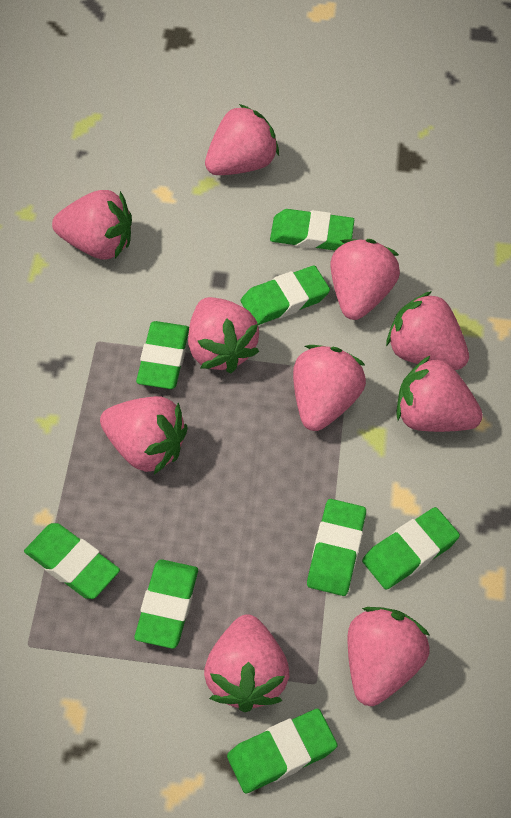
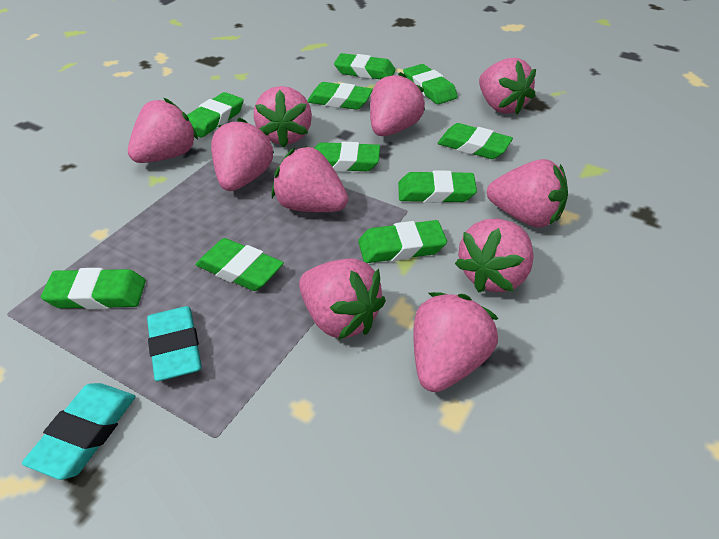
green eraser: 8 -> 10
turquoise eraser: 0 -> 2

